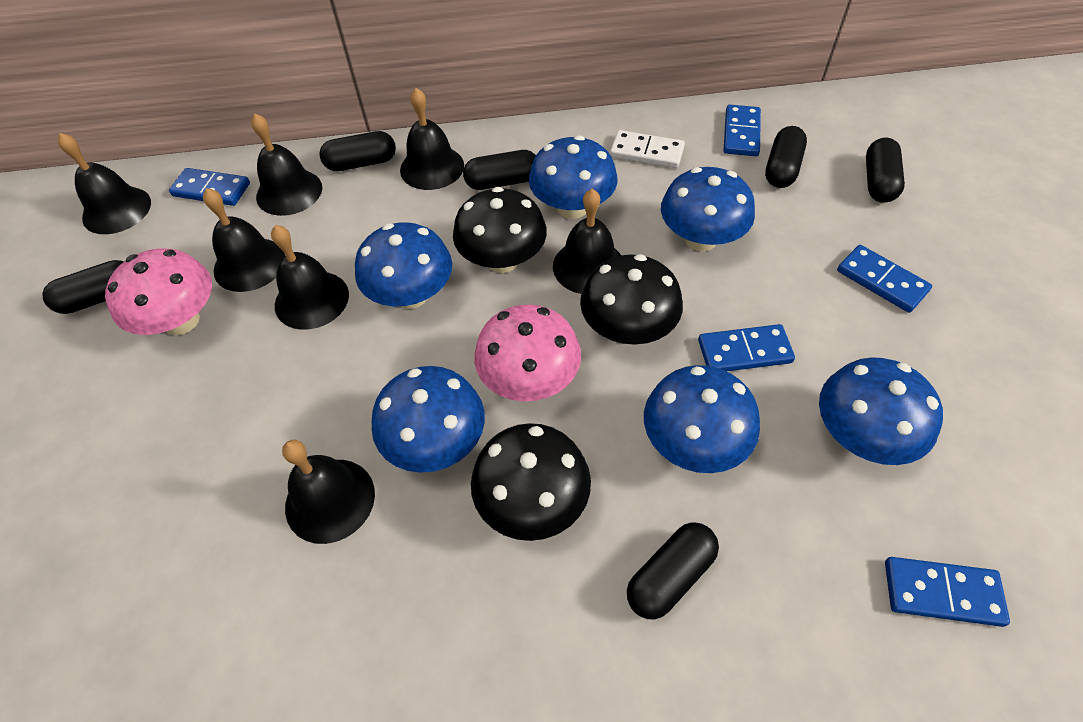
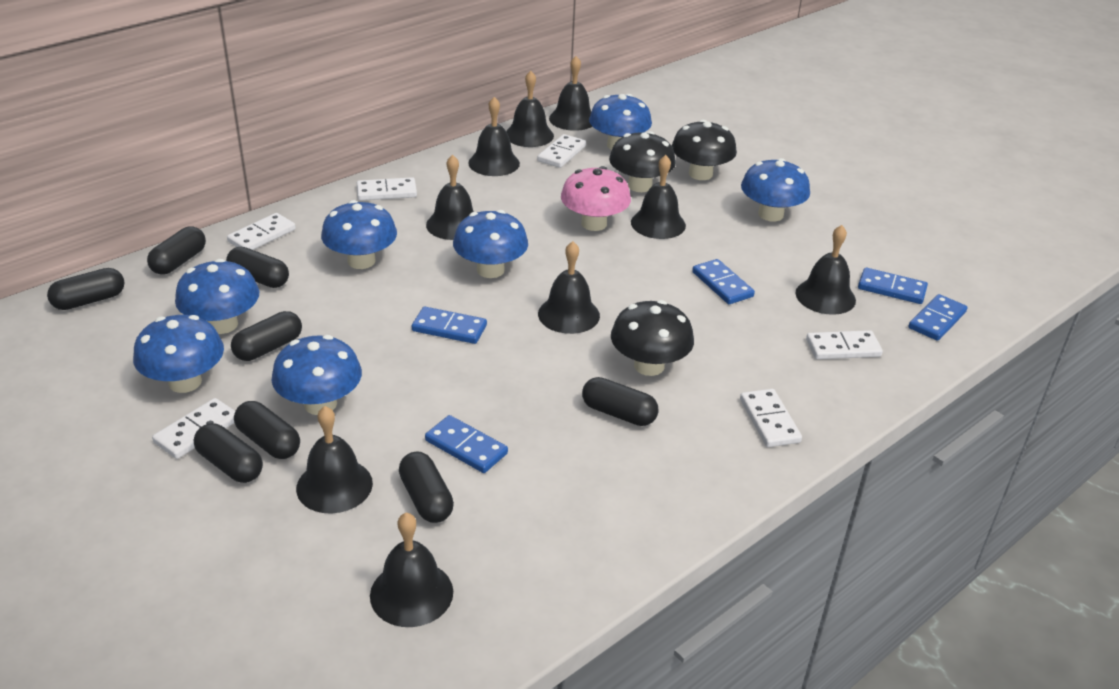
black bell: 7 -> 9
black capsule: 6 -> 8
blue mushroom: 6 -> 7
pink mushroom: 2 -> 1
white domino: 1 -> 6

